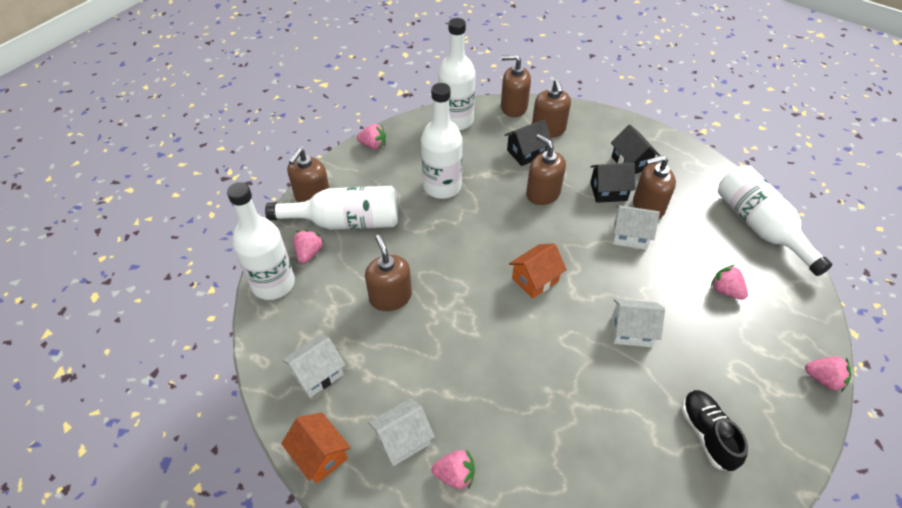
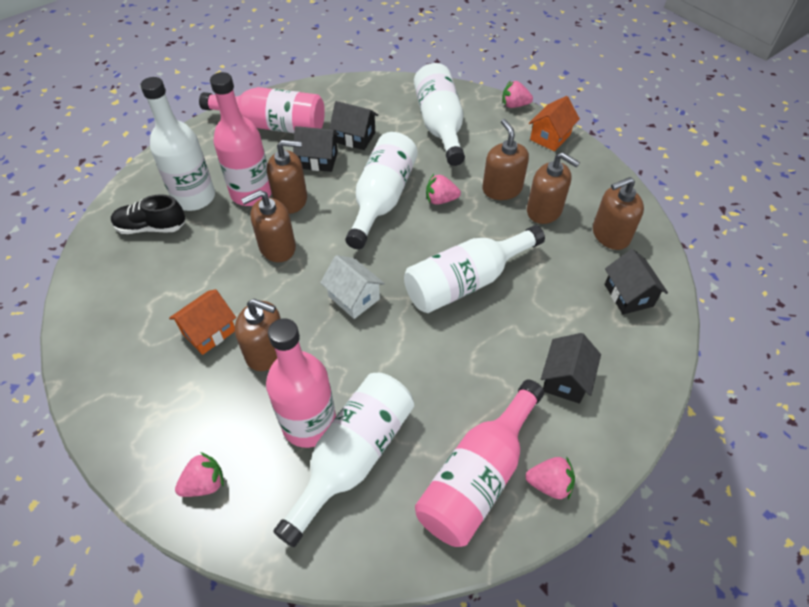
black house: 3 -> 4
pink bottle: 0 -> 4
pink strawberry: 5 -> 4
white house: 4 -> 1

